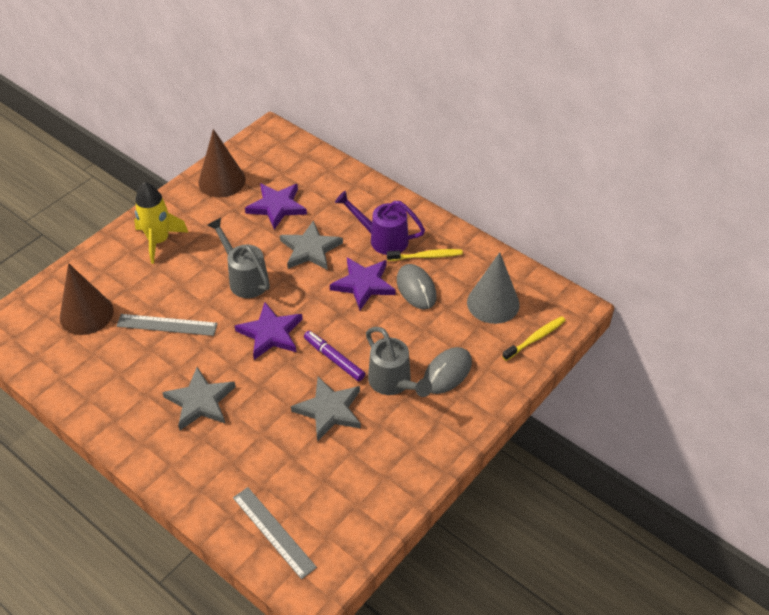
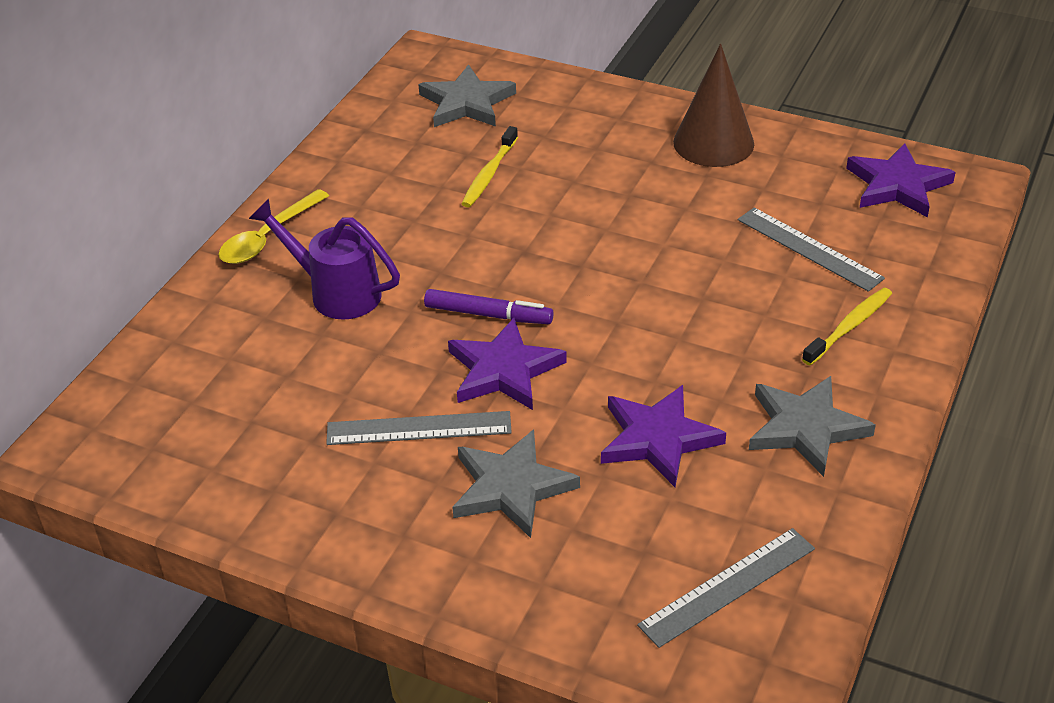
brown cone: 2 -> 1
grey cone: 1 -> 0
grey mouse: 2 -> 0
grey ruler: 2 -> 3
grey watering can: 2 -> 0
yellow rocket: 1 -> 0
yellow spoon: 0 -> 1

